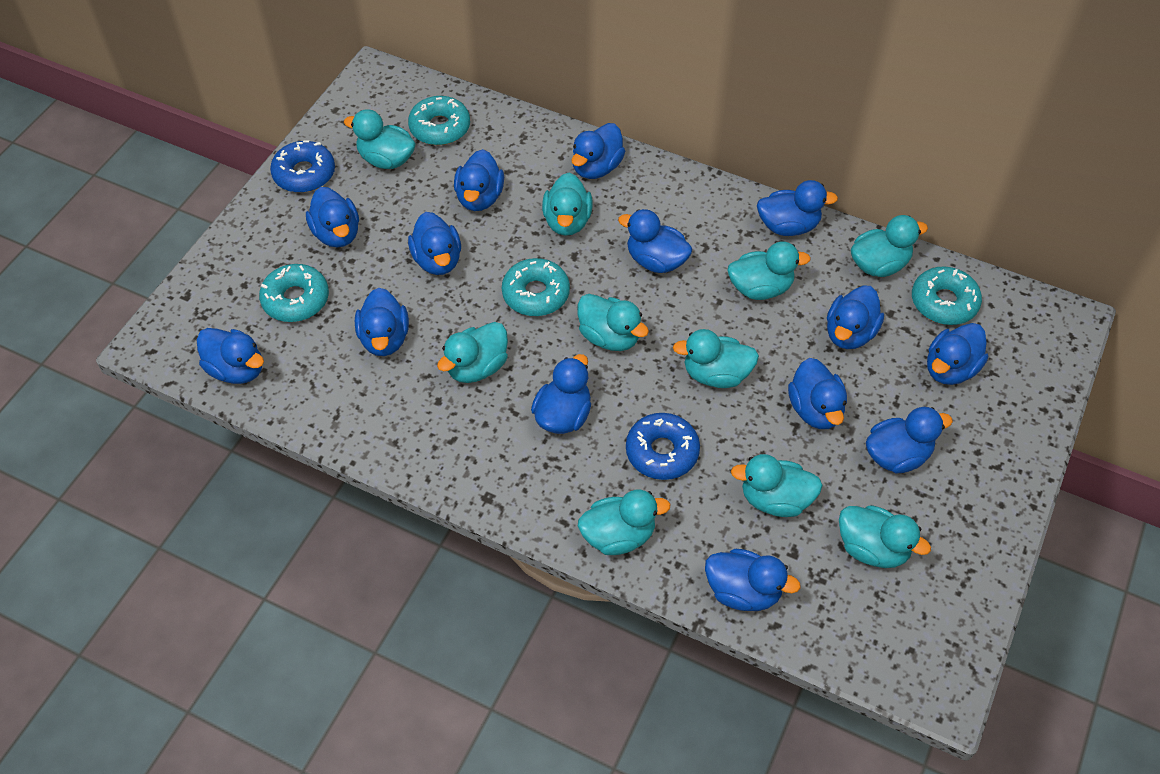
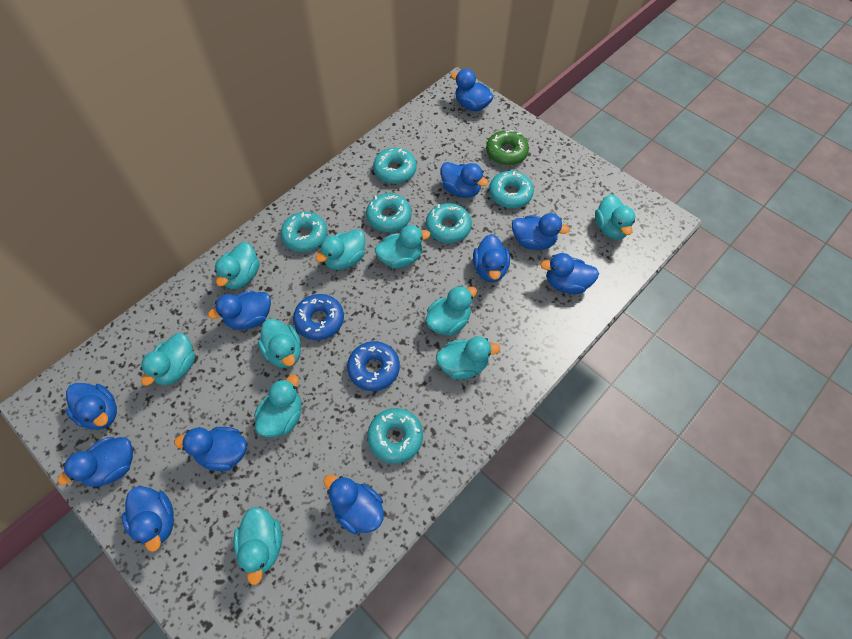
blue duck: 14 -> 11
green donut: 0 -> 1
turquoise donut: 4 -> 6

